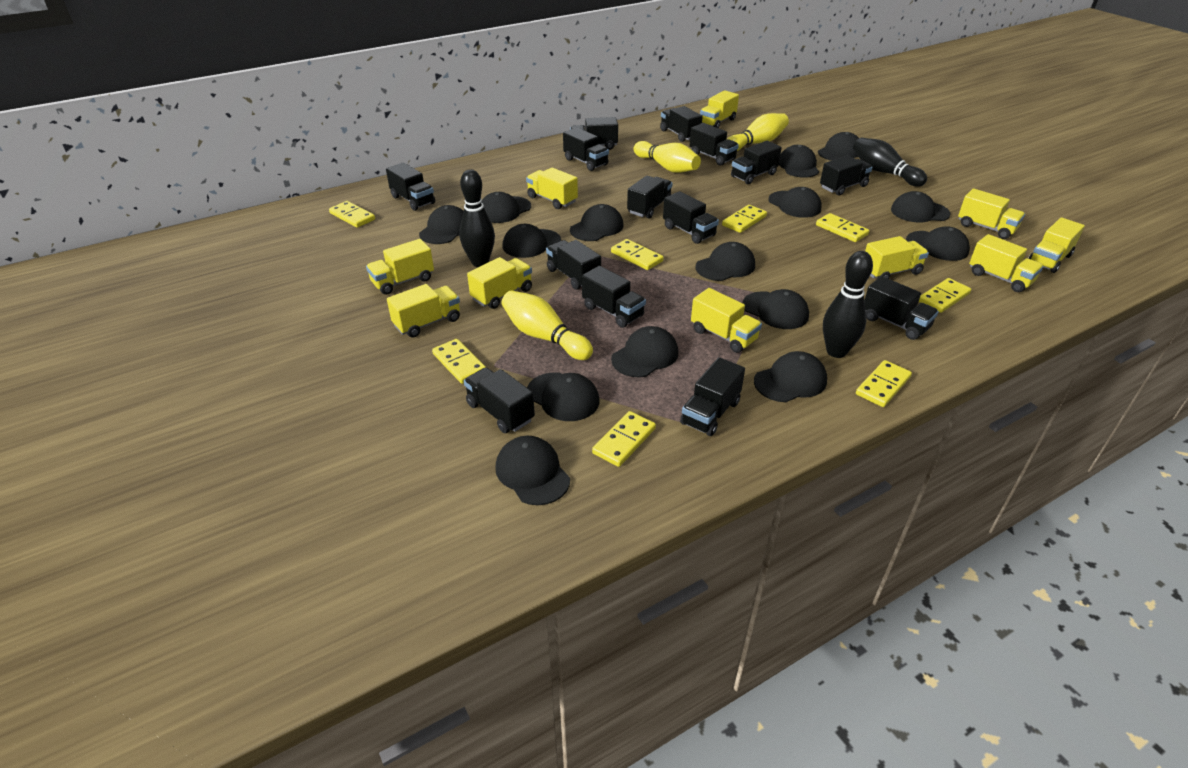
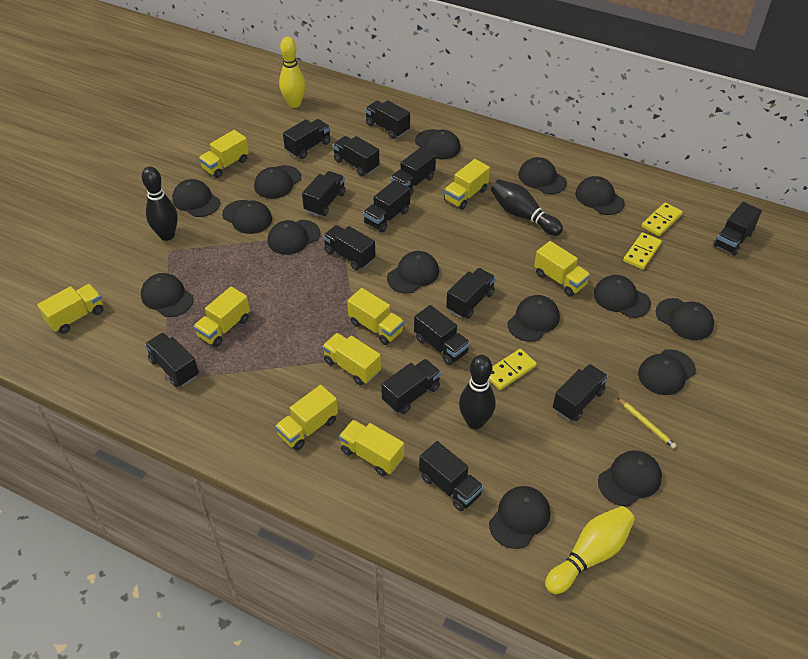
yellow bowling pin: 3 -> 2
yellow domino: 8 -> 3
yellow pencil: 0 -> 1
yellow truck: 10 -> 9

